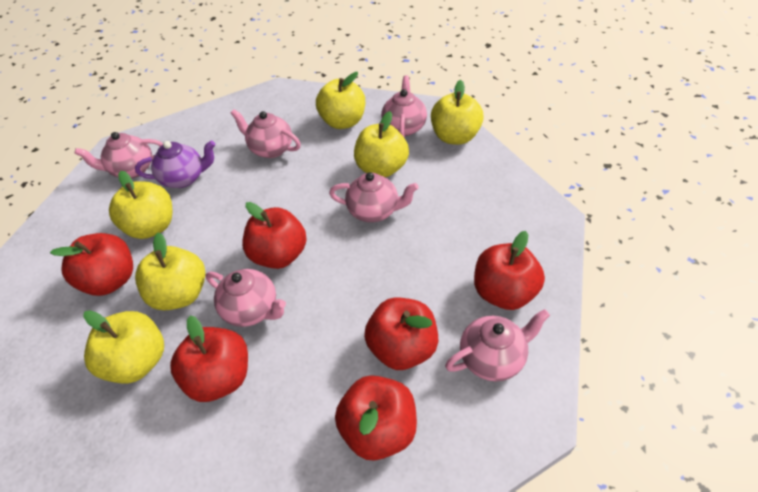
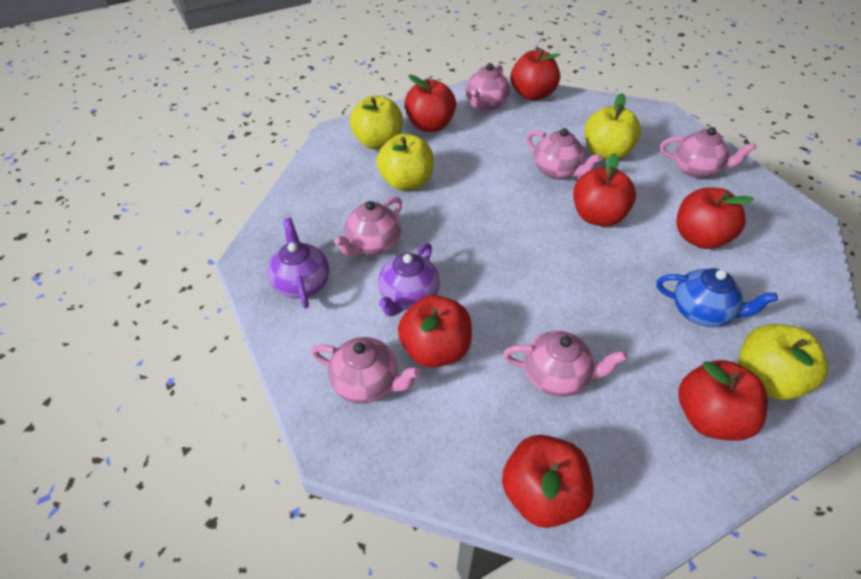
blue teapot: 0 -> 1
purple teapot: 1 -> 2
red apple: 6 -> 7
yellow apple: 6 -> 4

